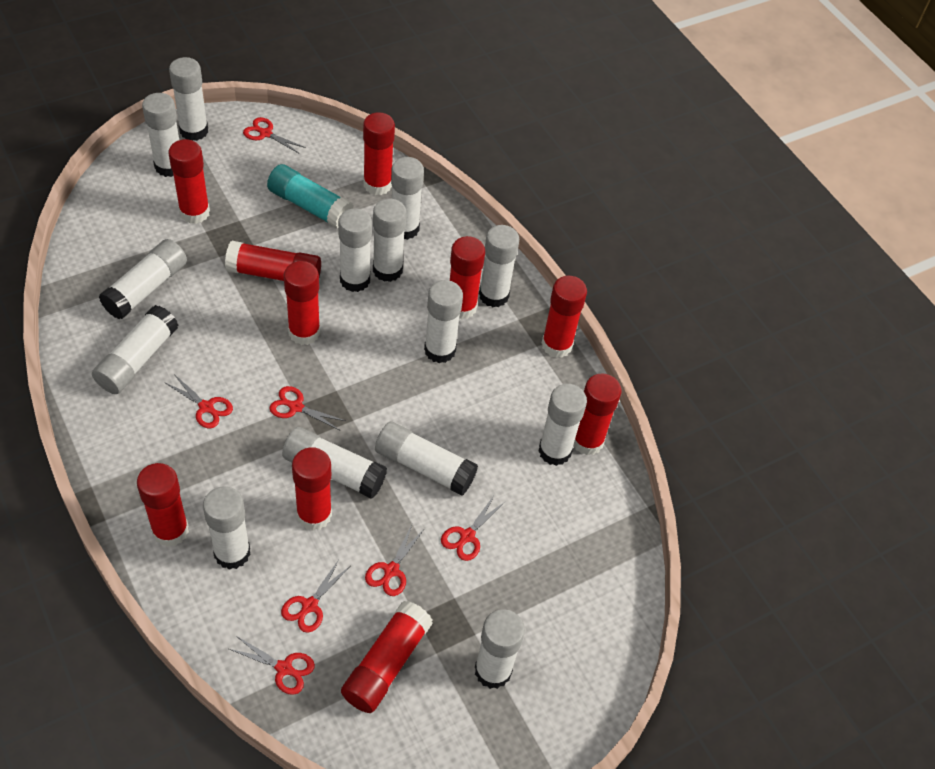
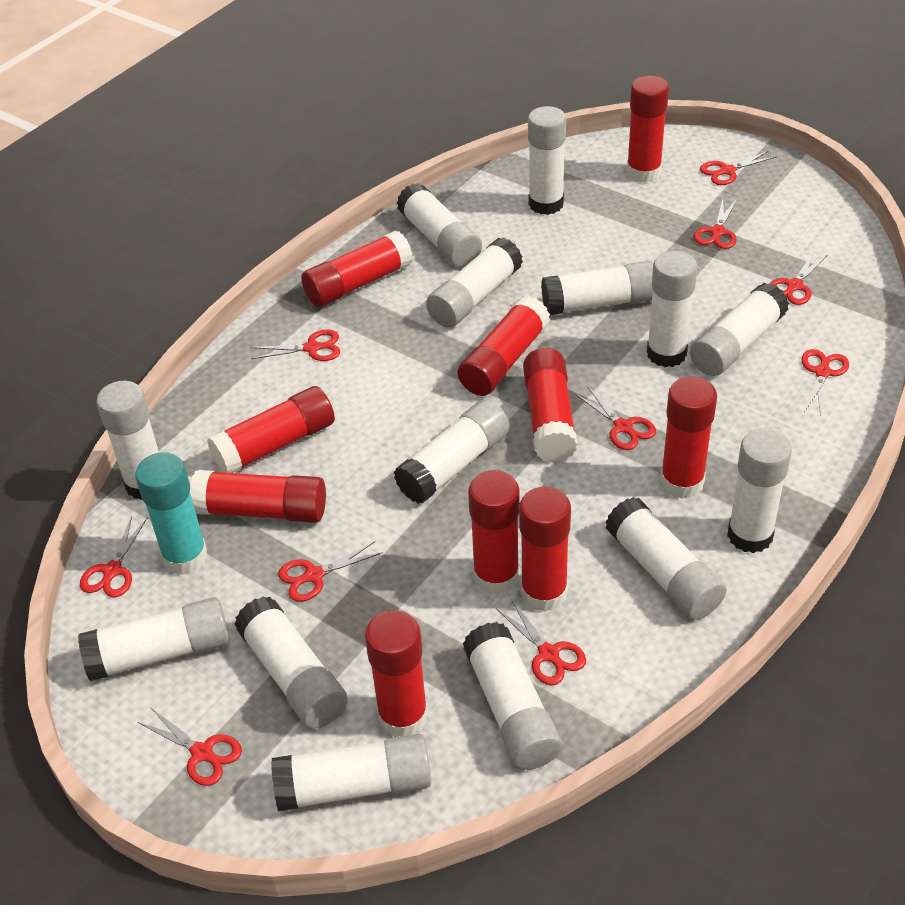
red scissors: 7 -> 10

